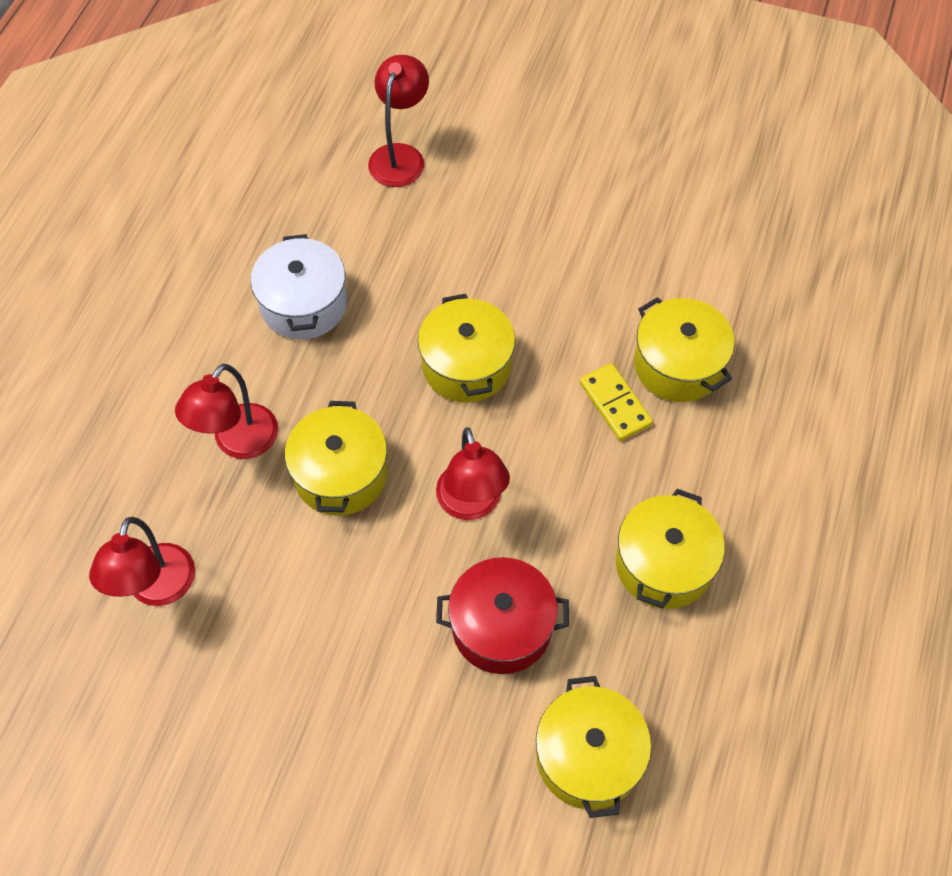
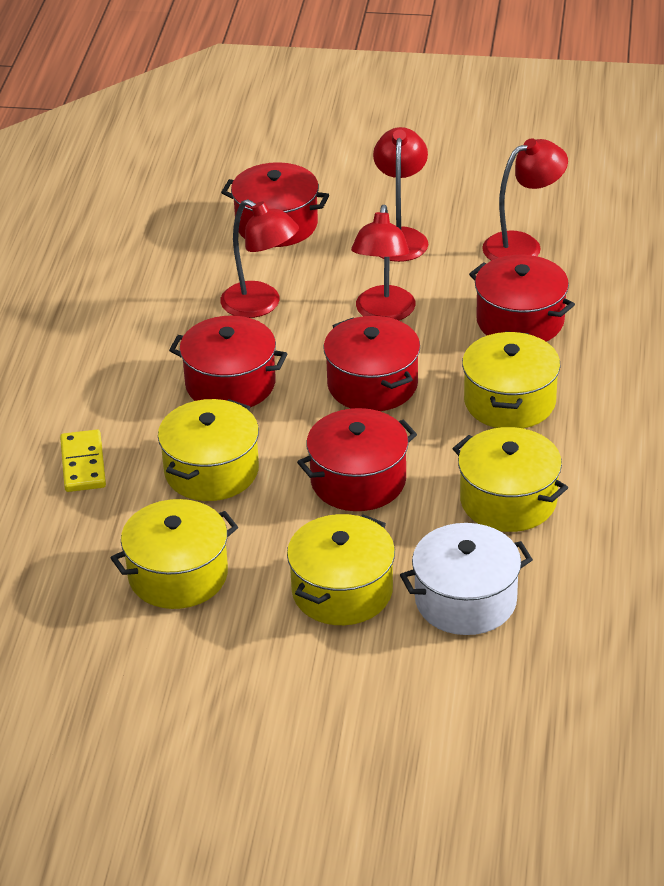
red pot: 1 -> 5

